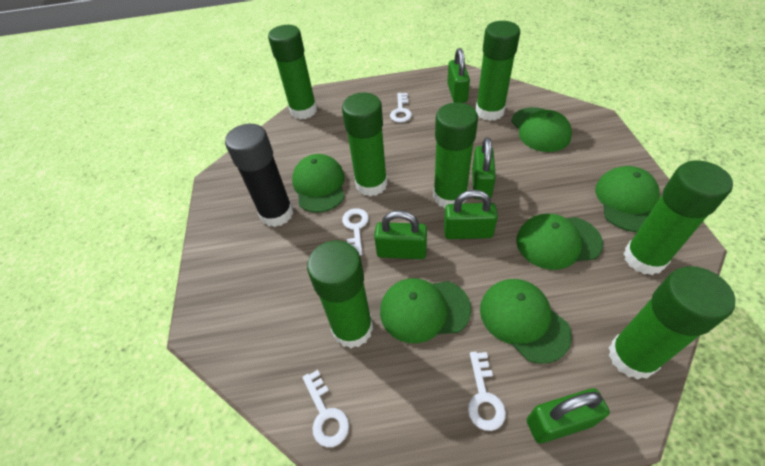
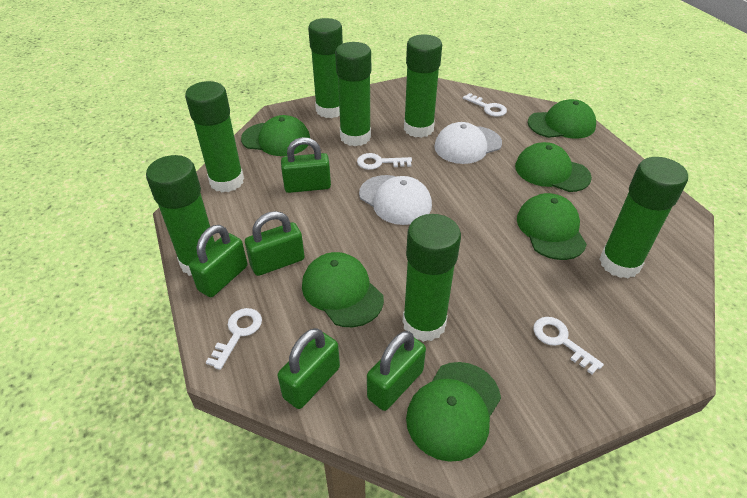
black glue stick: 1 -> 0
white cap: 0 -> 2

